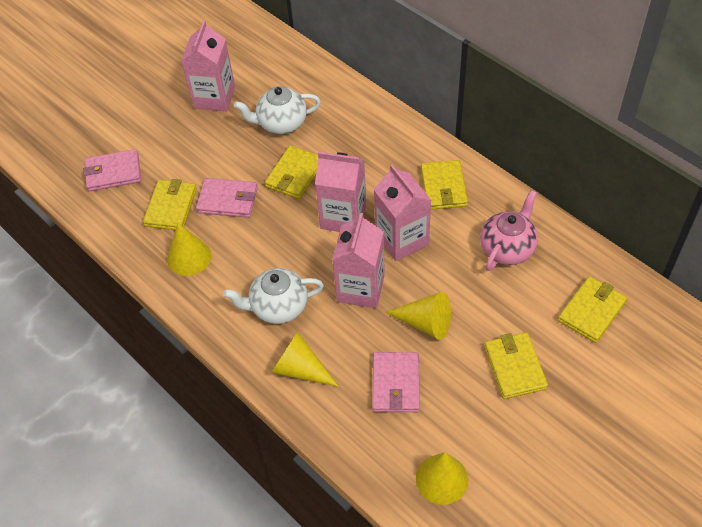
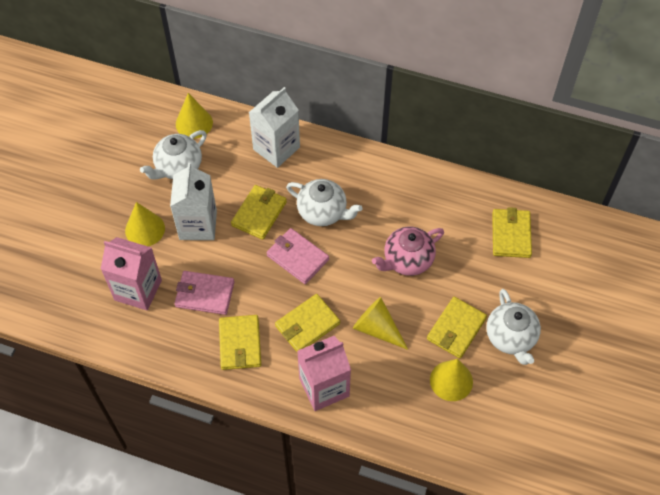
pink carton: 4 -> 2
pink wallet: 3 -> 2
white carton: 0 -> 2
white teapot: 2 -> 3

